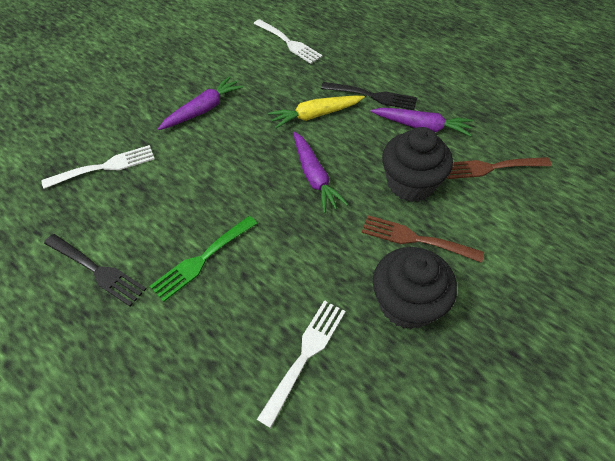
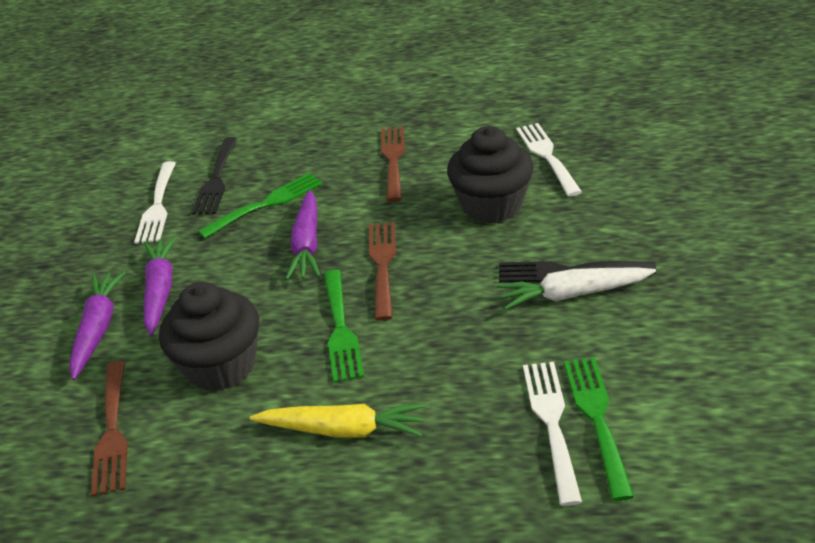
brown fork: 2 -> 3
green fork: 1 -> 3
white carrot: 0 -> 1

